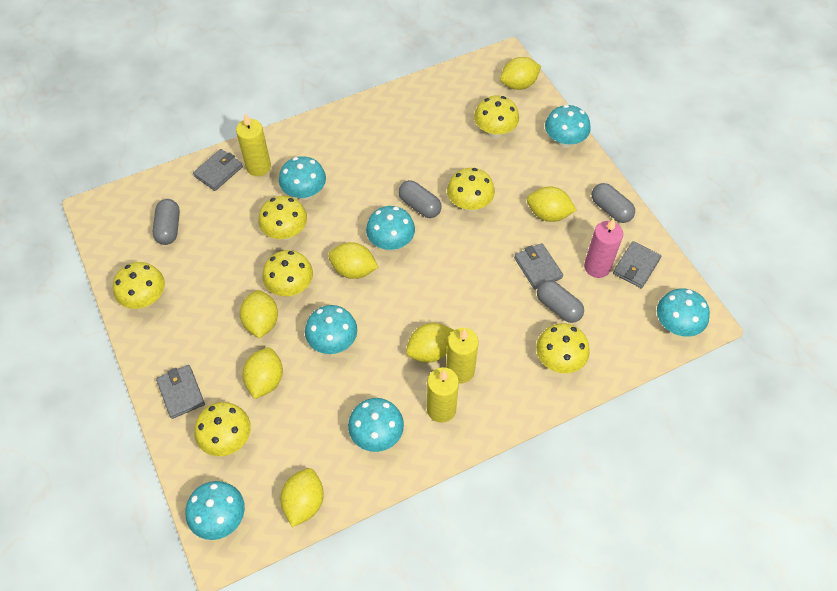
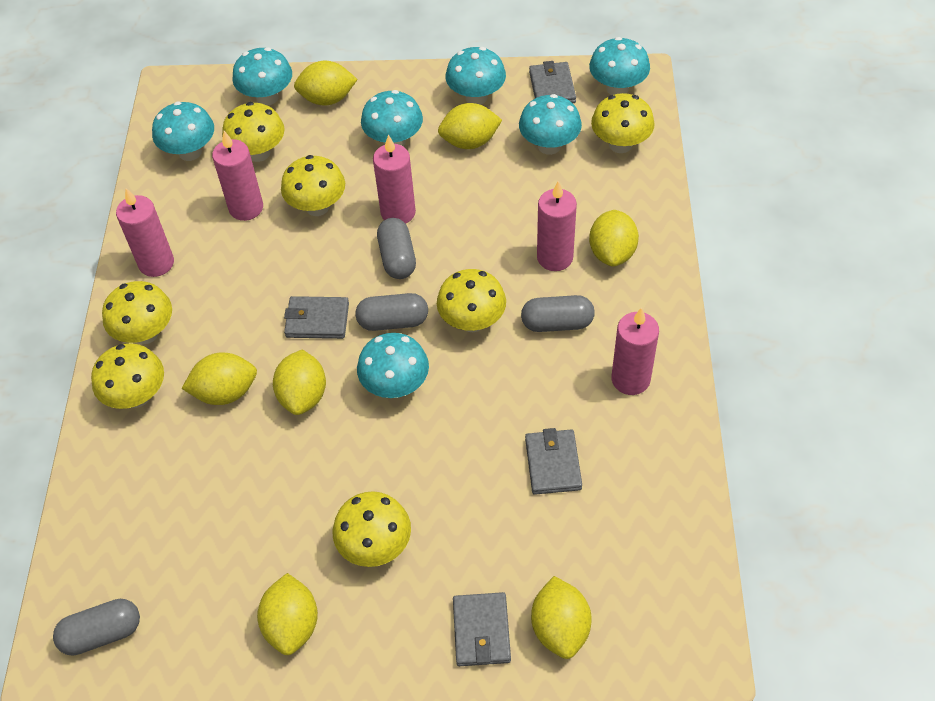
pink candle: 1 -> 5
yellow candle: 3 -> 0

